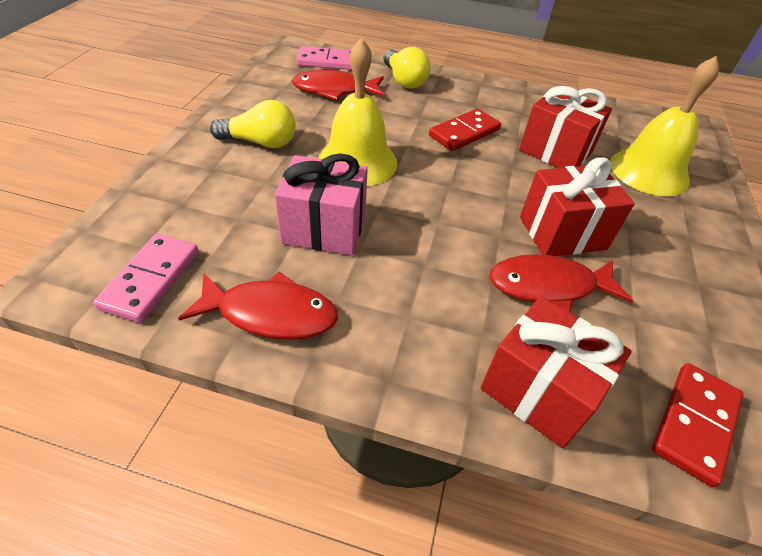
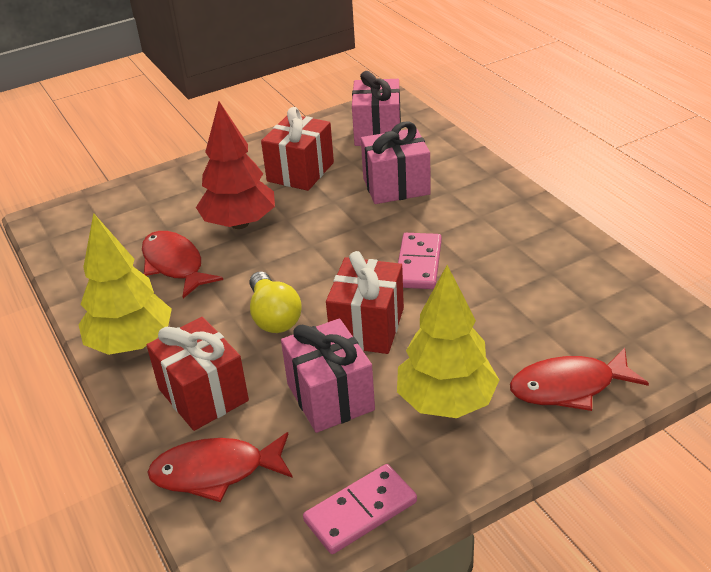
pink gift: 1 -> 3
red domino: 2 -> 0
red tree: 0 -> 1
yellow bell: 2 -> 0
yellow light bulb: 2 -> 1
yellow tree: 0 -> 2

